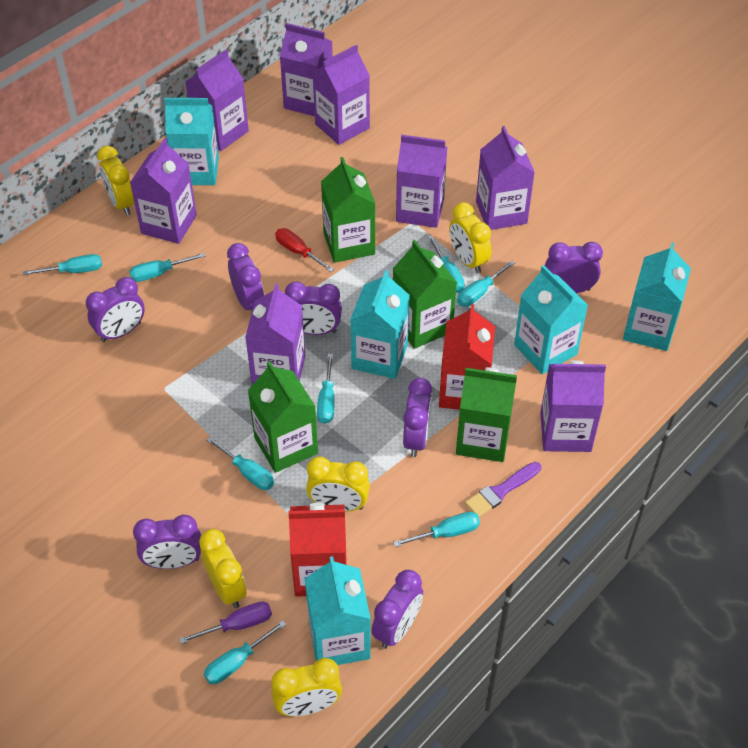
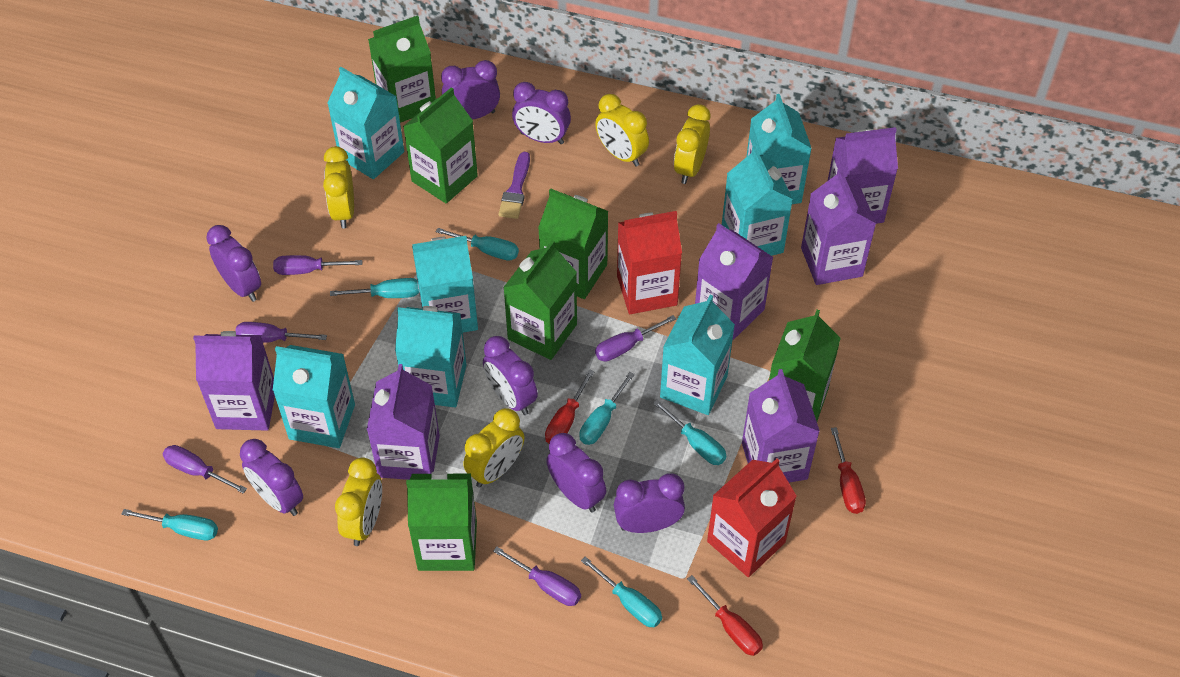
green carton: 4 -> 6
purple carton: 8 -> 6
purple screwdriver: 1 -> 5
red screwdriver: 1 -> 3
turquoise carton: 5 -> 7
turquoise screwdriver: 8 -> 6

